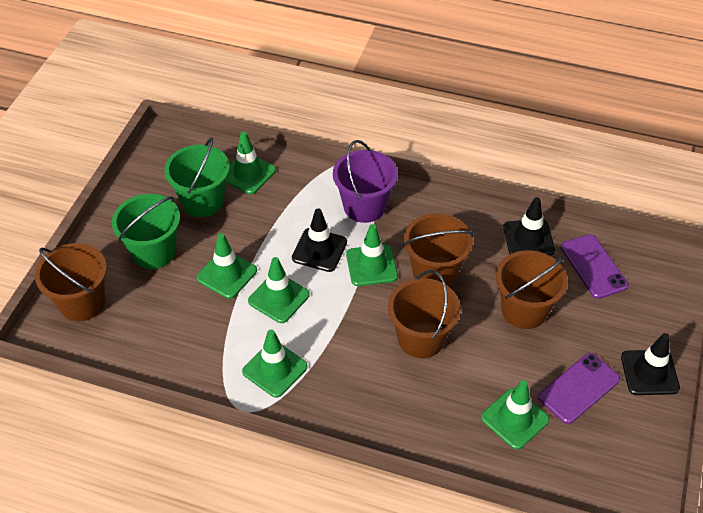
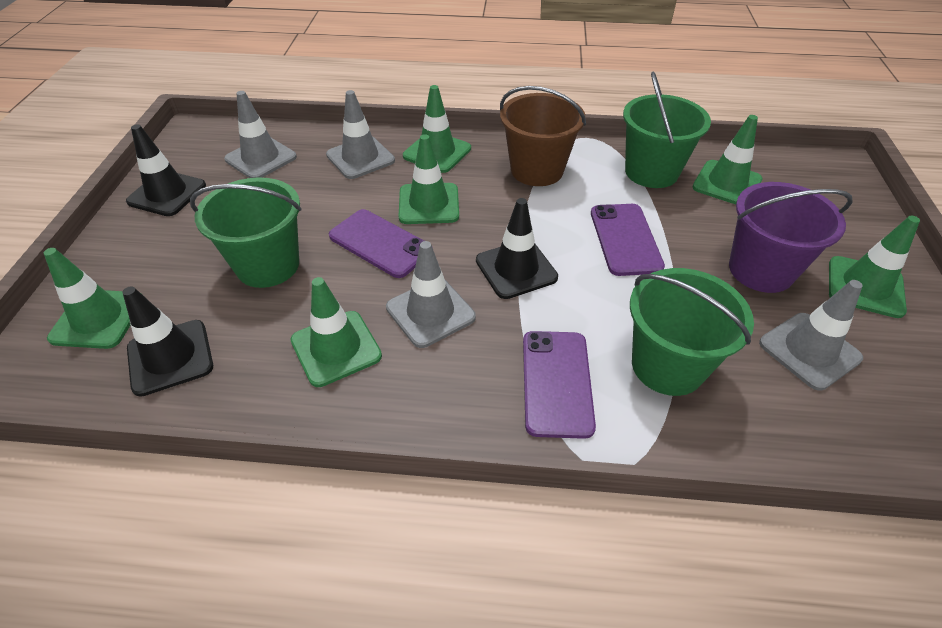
brown bucket: 4 -> 1
green bucket: 2 -> 3
grey traffic cone: 0 -> 4
purple phone: 2 -> 3

